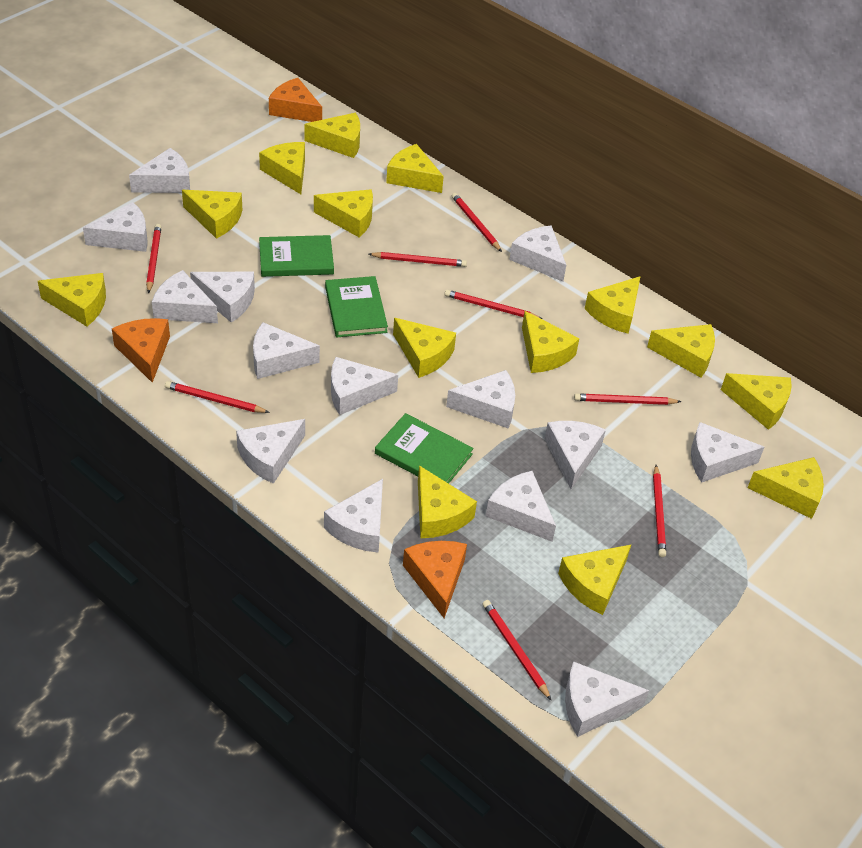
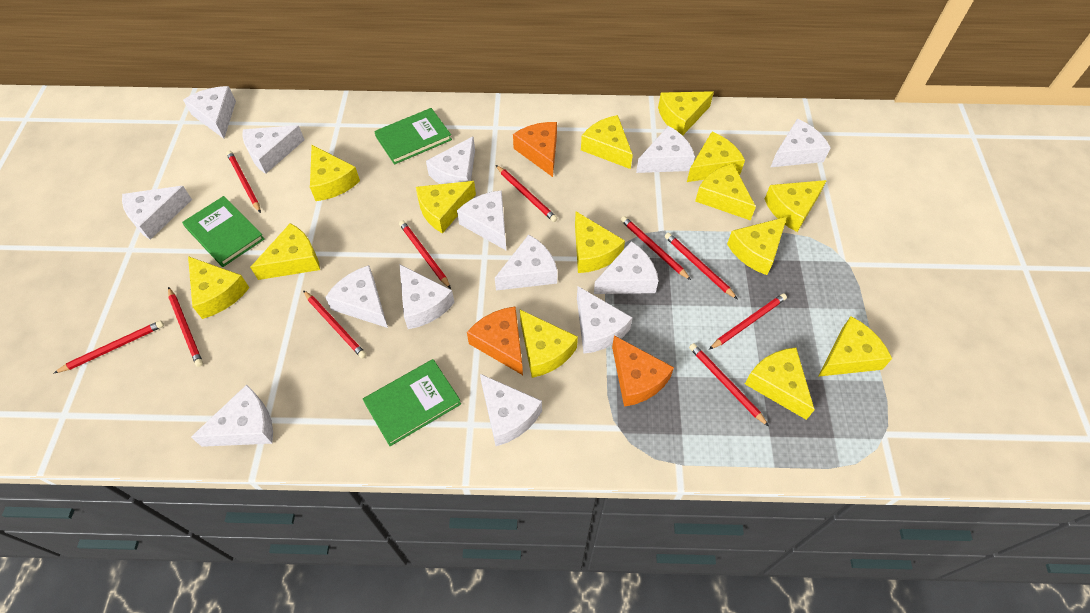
red pencil: 8 -> 10

